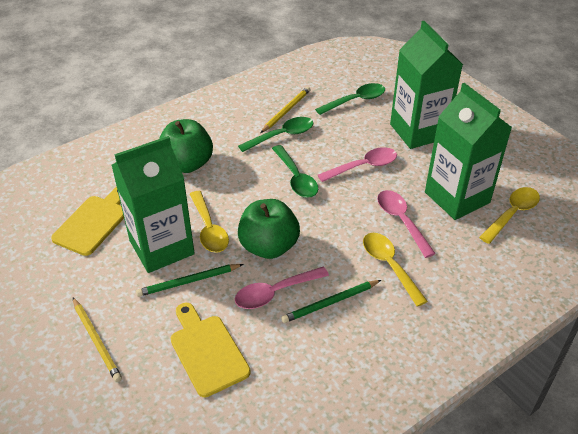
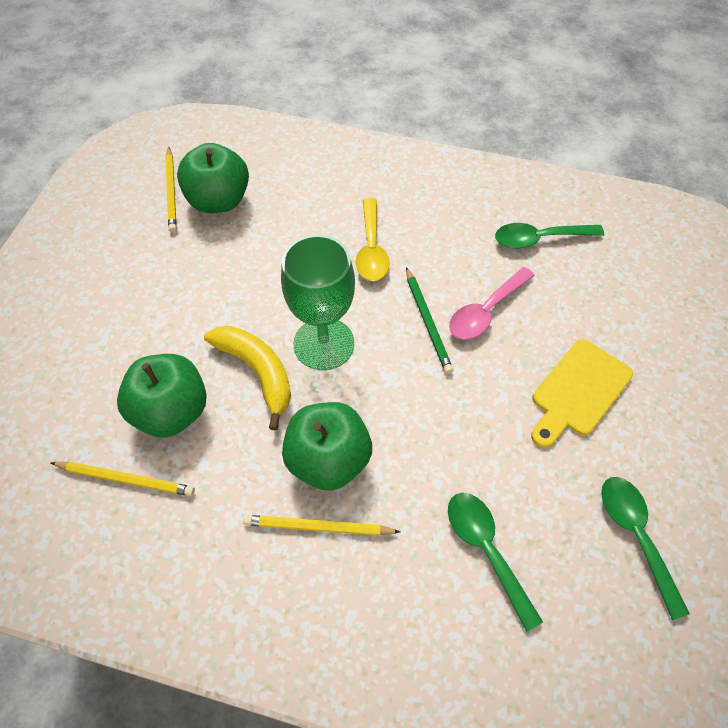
green apple: 2 -> 3
green carton: 3 -> 0
green goblet: 0 -> 1
green pencil: 2 -> 1
pink spoon: 3 -> 1
yellow banana: 0 -> 1
yellow cutting board: 2 -> 1
yellow pencil: 2 -> 3
yellow spoon: 3 -> 1

